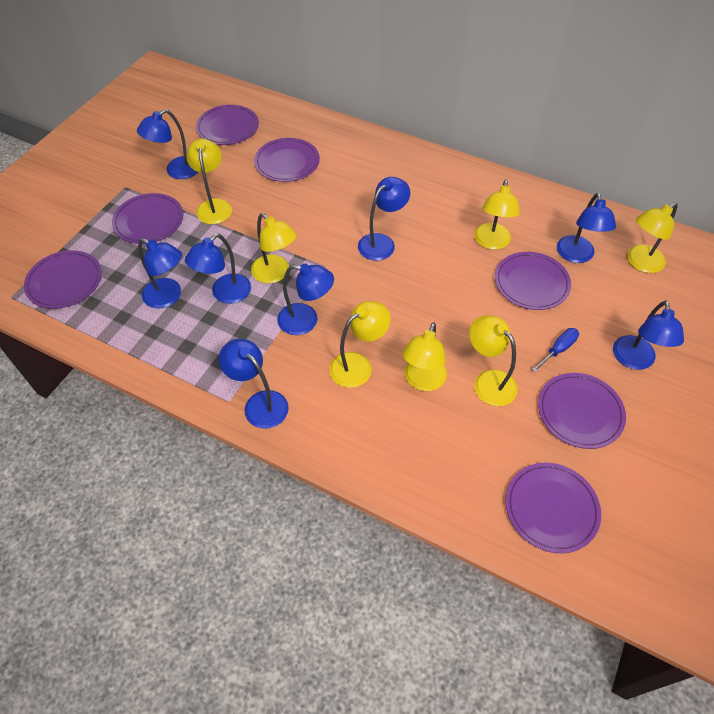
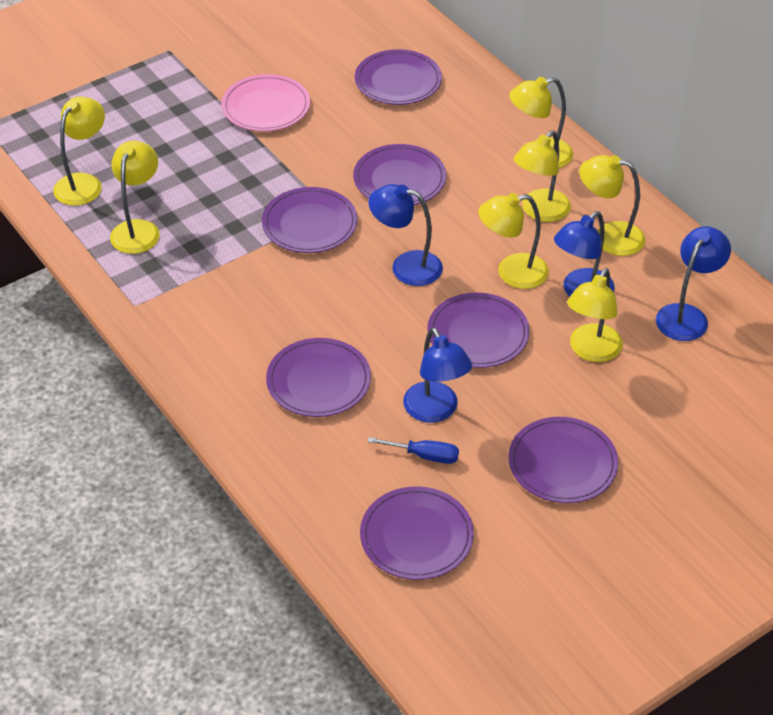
blue lamp: 8 -> 4
pink plate: 0 -> 1

